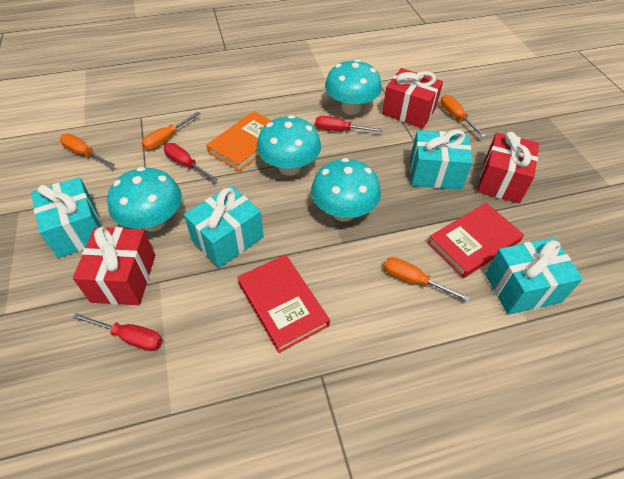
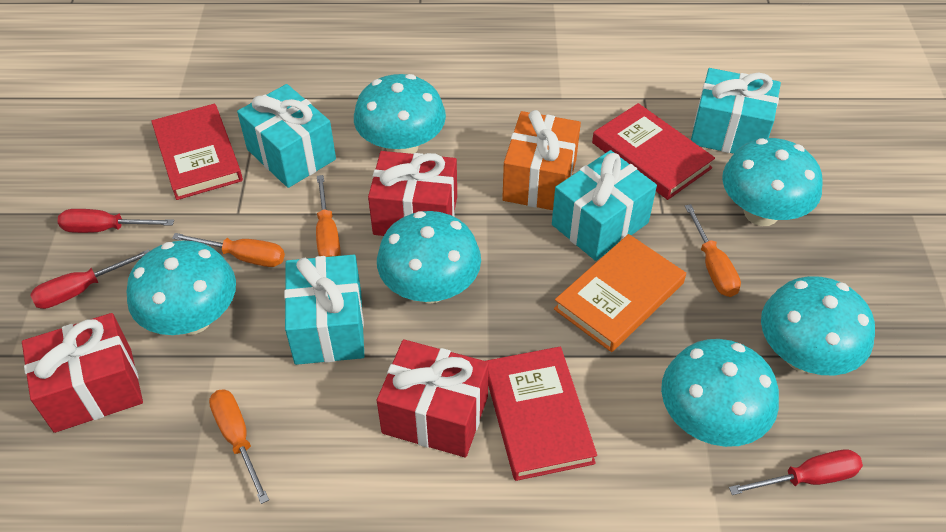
orange gift: 0 -> 1
red book: 2 -> 3
turquoise mushroom: 4 -> 6

